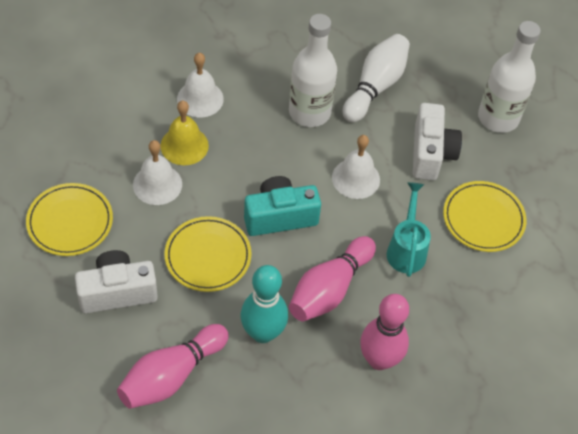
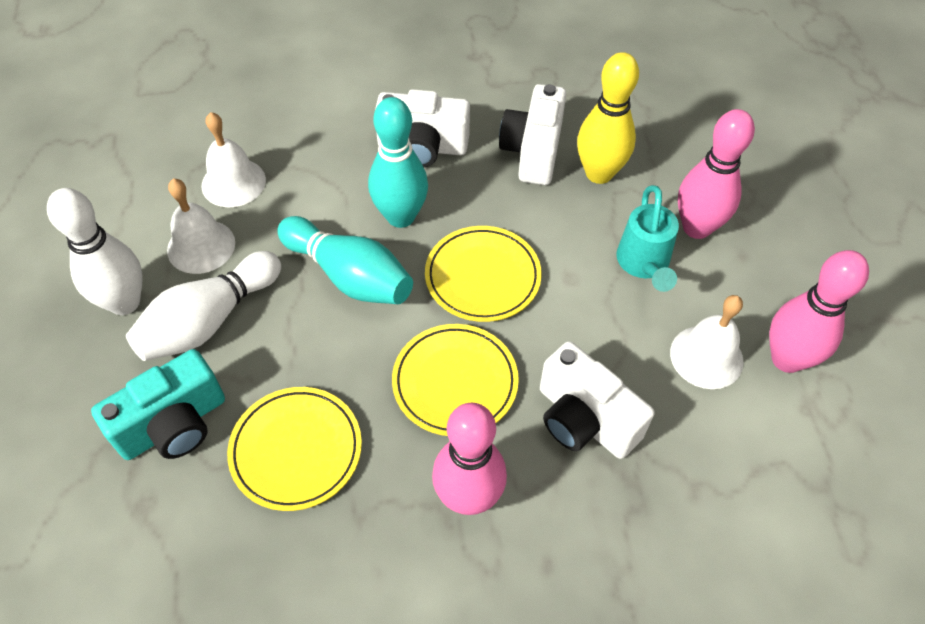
turquoise bowling pin: 1 -> 2
white bottle: 2 -> 0
white bowling pin: 1 -> 2
white camera: 2 -> 3
yellow bell: 1 -> 0
yellow bowling pin: 0 -> 1

